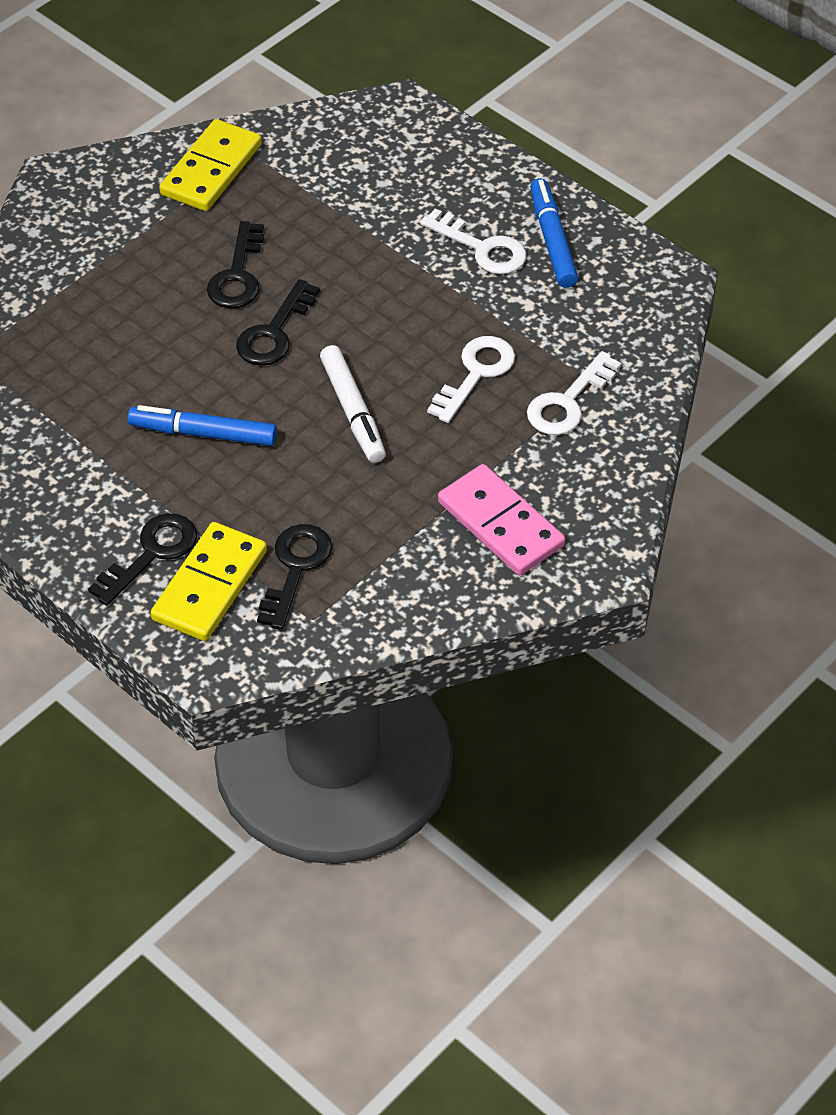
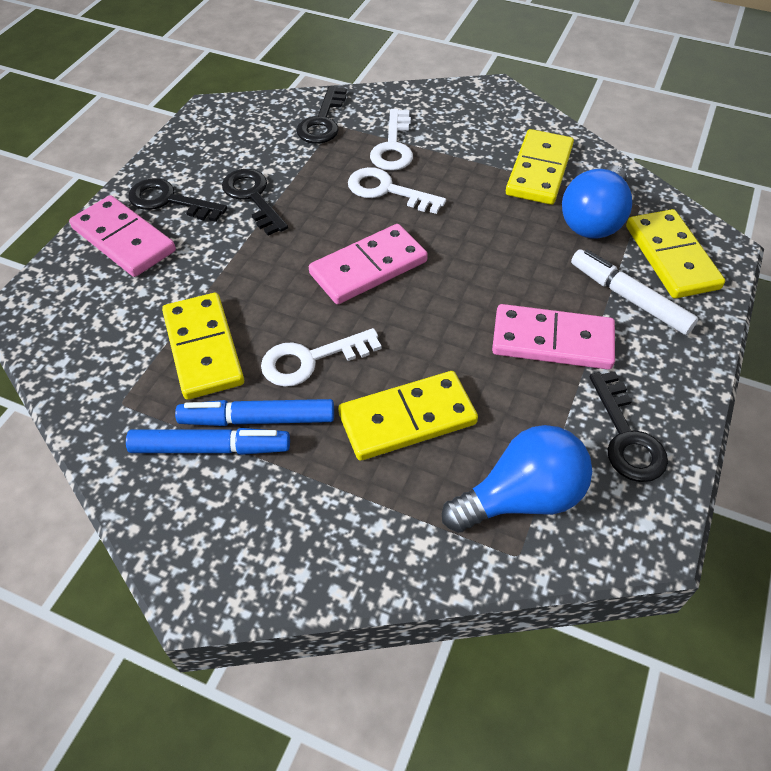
blue light bulb: 0 -> 2
pink domino: 1 -> 3
yellow domino: 2 -> 4

